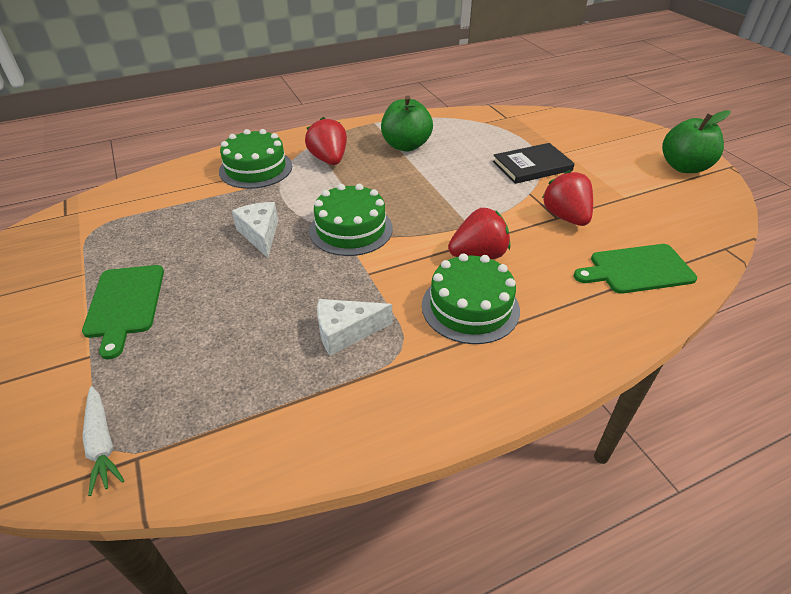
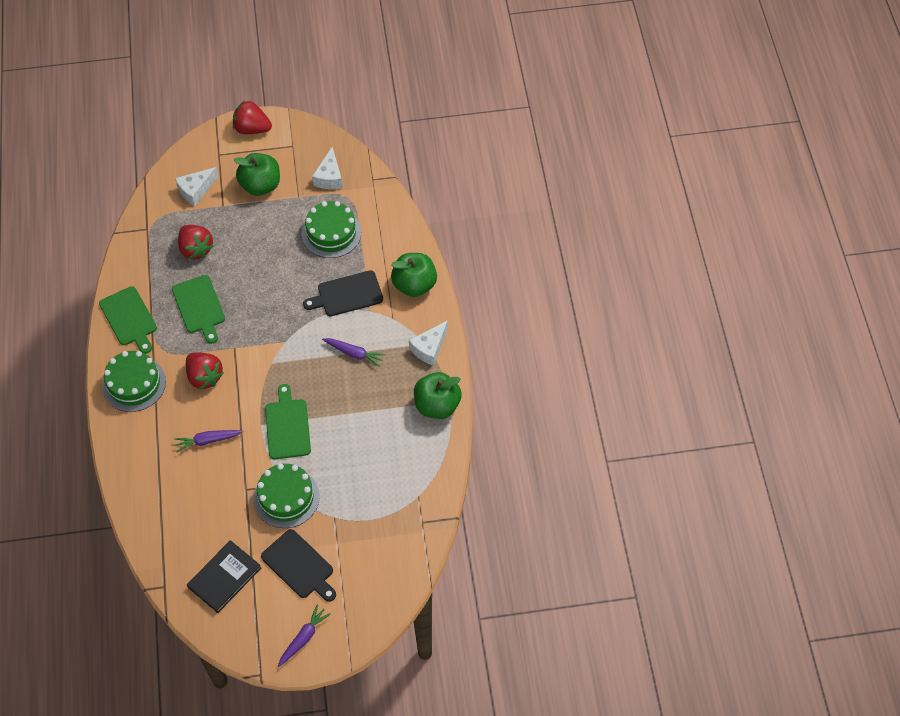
black cutting board: 0 -> 2
green apple: 2 -> 3
green cutting board: 2 -> 3
purple carrot: 0 -> 3
white carrot: 1 -> 0
white cheese: 2 -> 3

